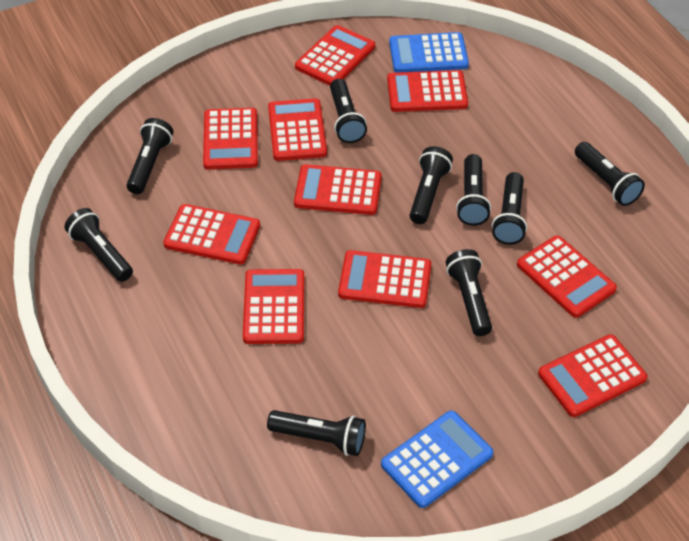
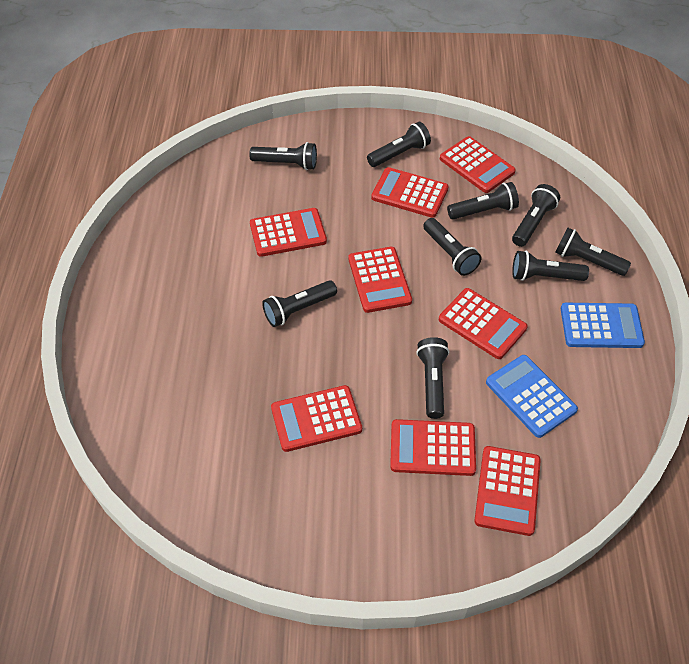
red calculator: 10 -> 8

